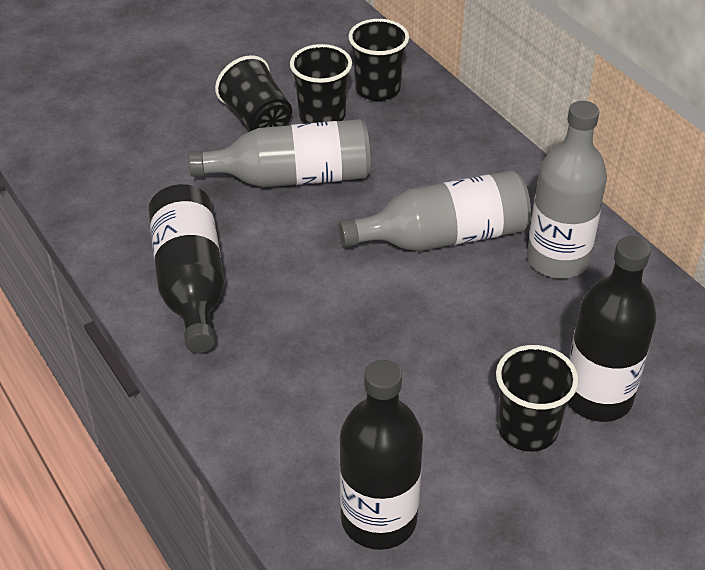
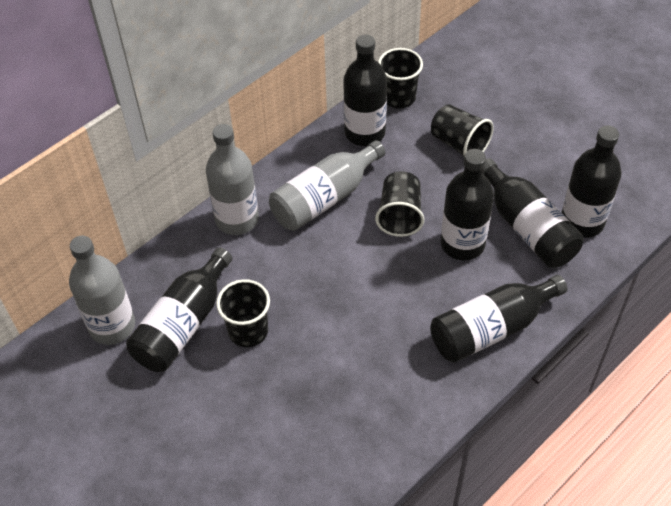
black bottle: 3 -> 6

